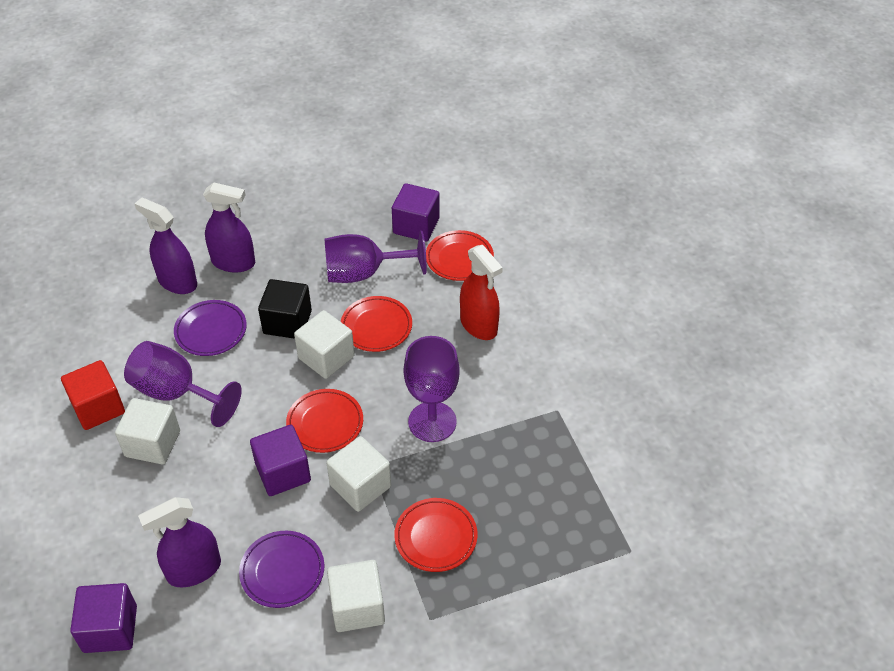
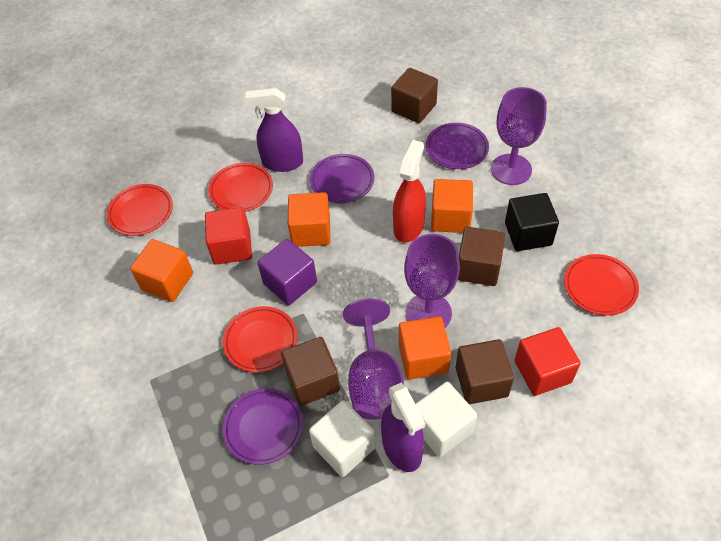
brown cube: 0 -> 4
orange cube: 0 -> 4
purple cube: 3 -> 1
purple plate: 2 -> 3
purple spray bottle: 3 -> 2
red cube: 1 -> 2
white cube: 4 -> 2

